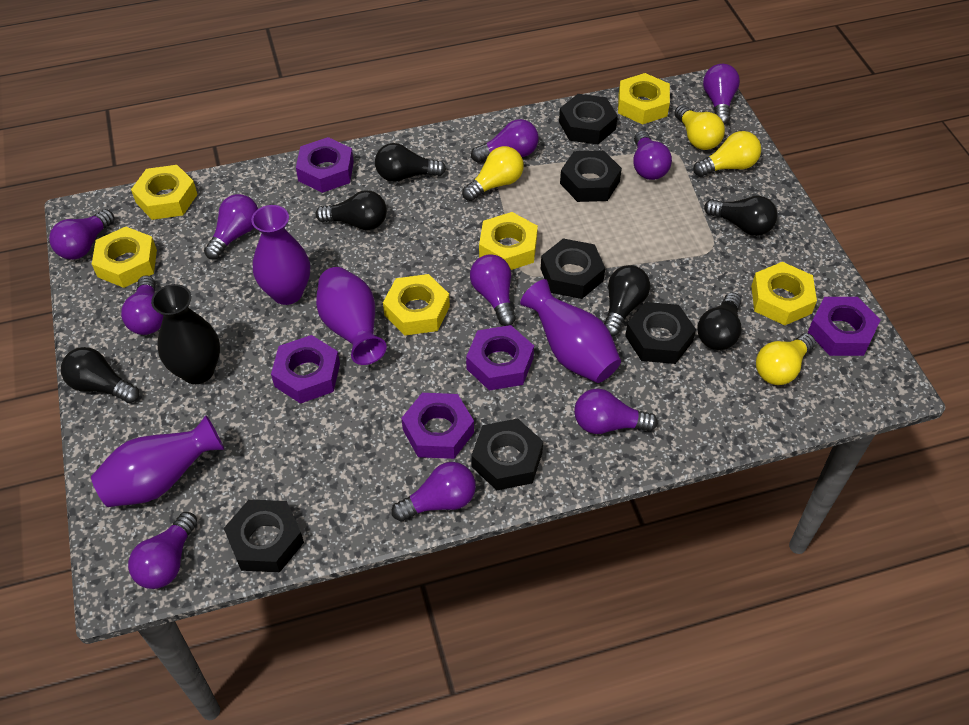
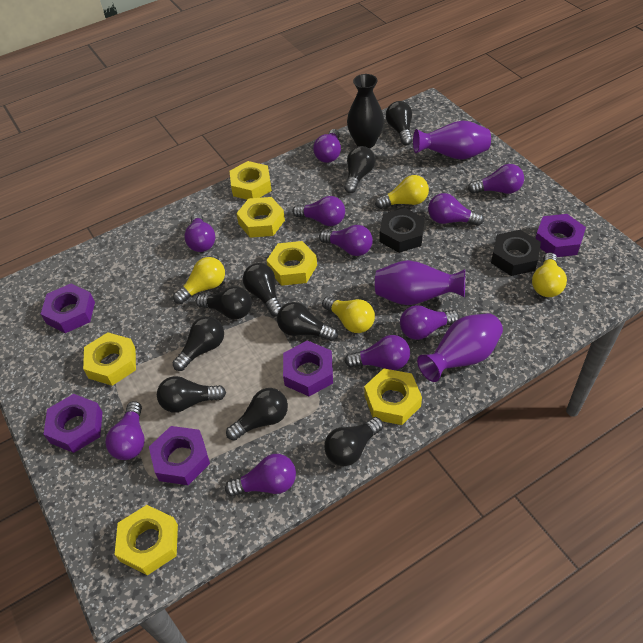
black light bulb: 6 -> 9
black nut: 6 -> 2
purple vase: 4 -> 3

